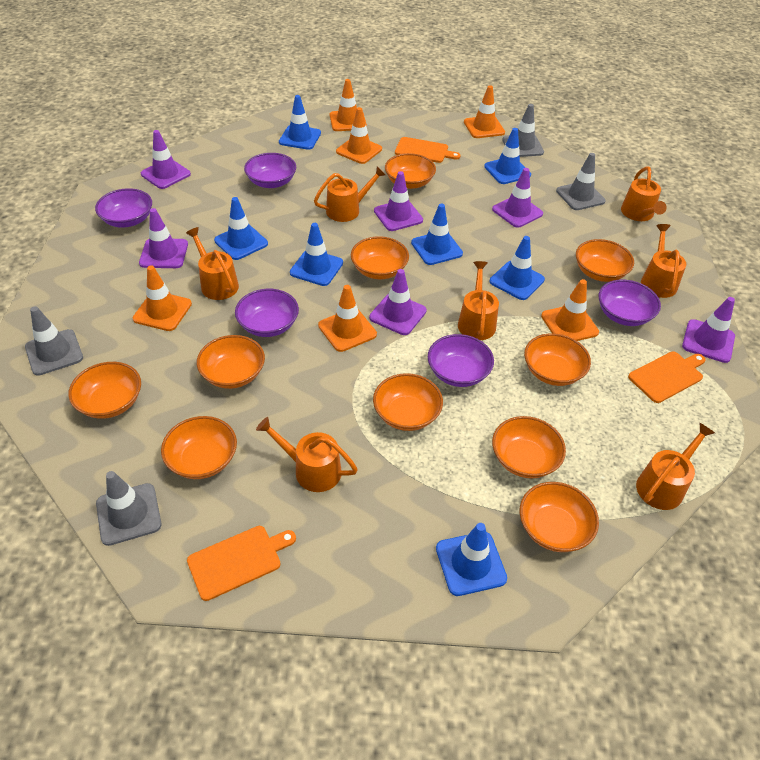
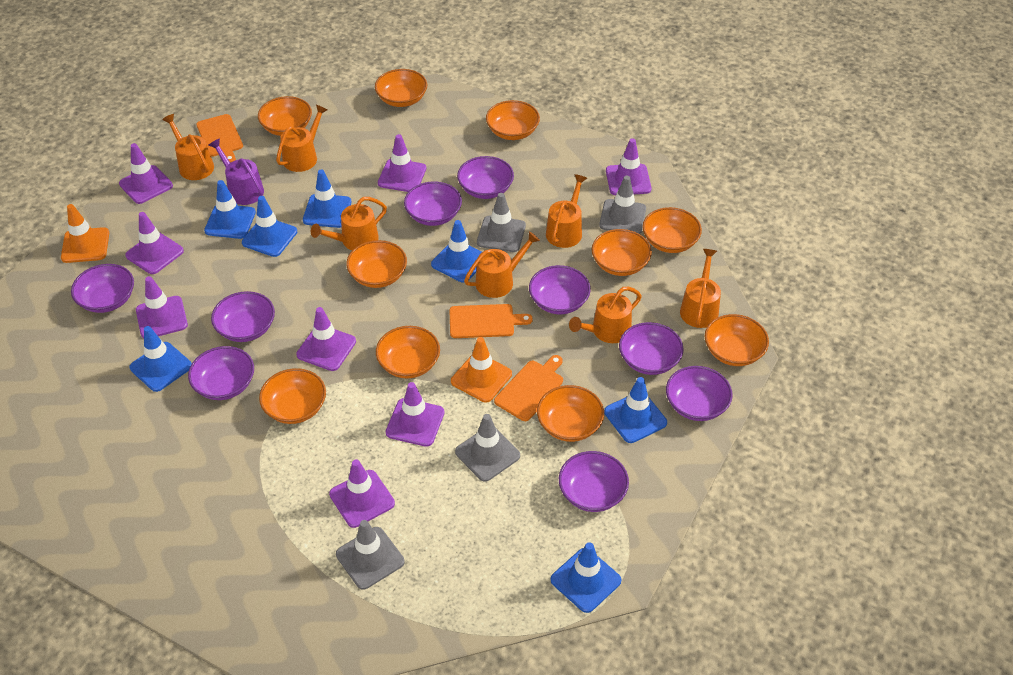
orange traffic cone: 6 -> 2
purple bowl: 5 -> 9
purple traffic cone: 6 -> 8
purple watering can: 0 -> 1

